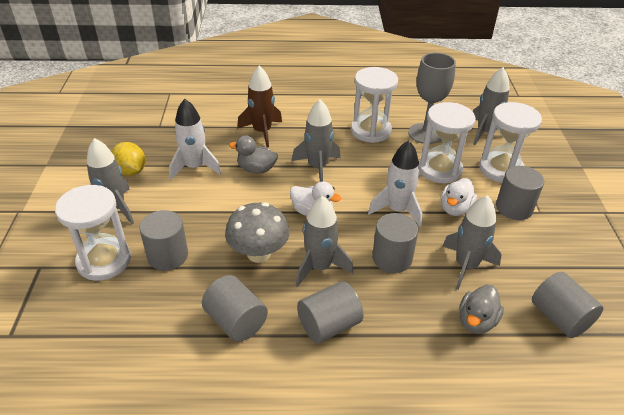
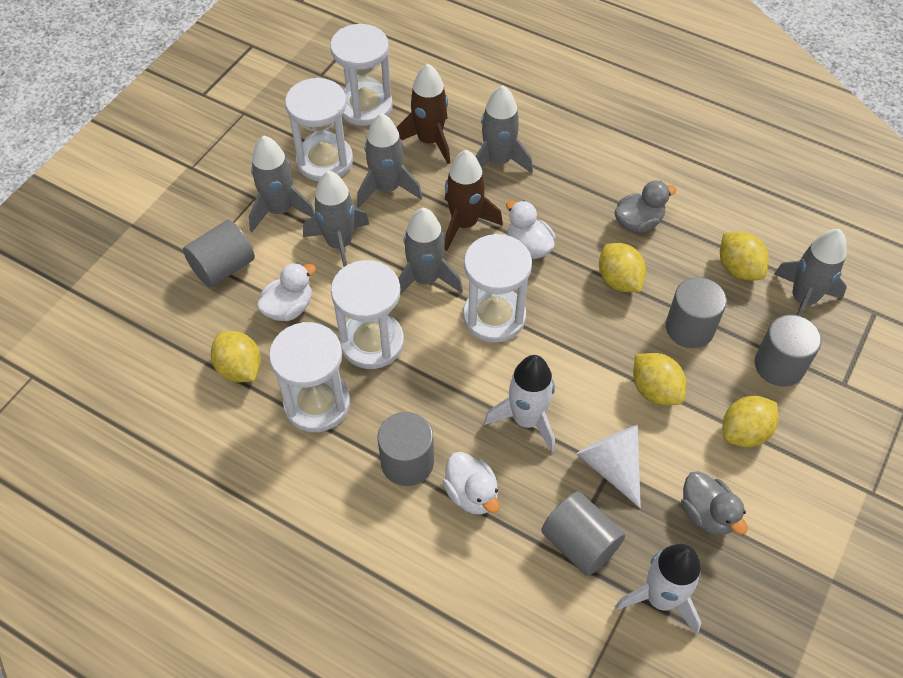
brown rocket: 1 -> 2
grey cylinder: 6 -> 5
grey goblet: 1 -> 0
grey mushroom: 1 -> 0
grey rocket: 5 -> 6
white cone: 0 -> 1
white duck: 2 -> 3
white hourglass: 4 -> 5
yellow lemon: 1 -> 5

